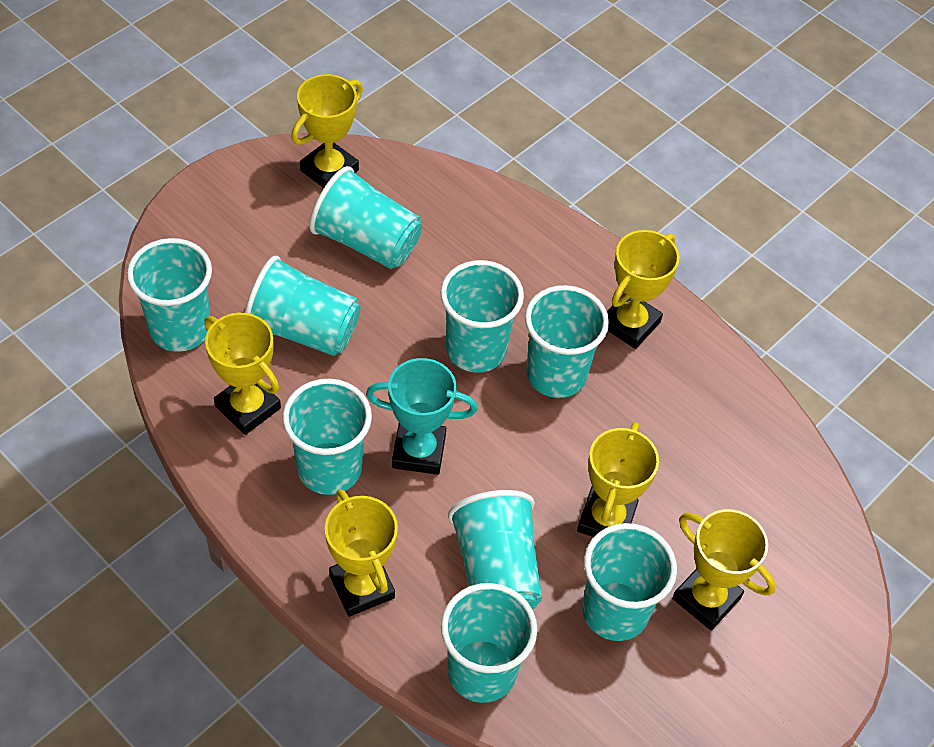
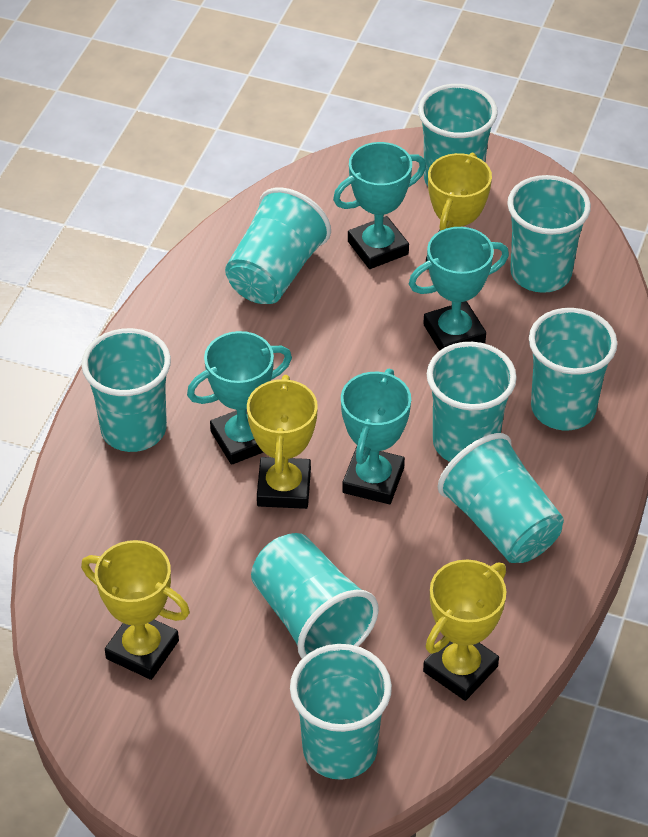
turquoise trophy: 1 -> 4
yellow trophy: 6 -> 4

